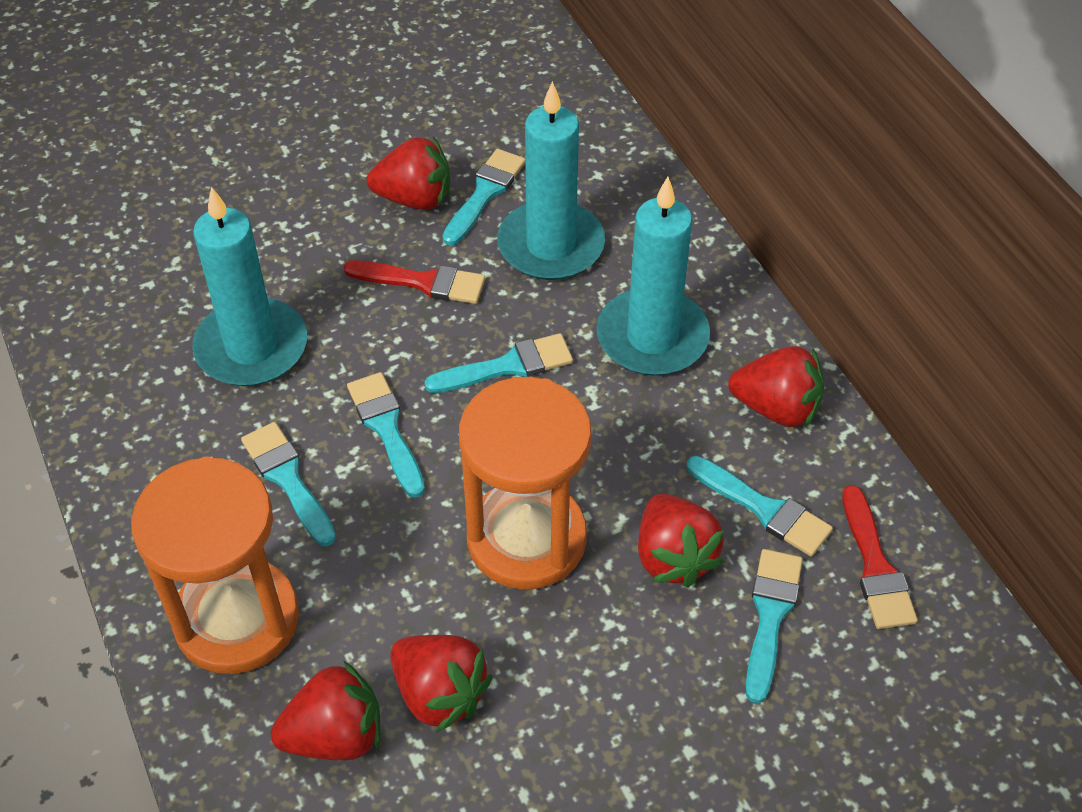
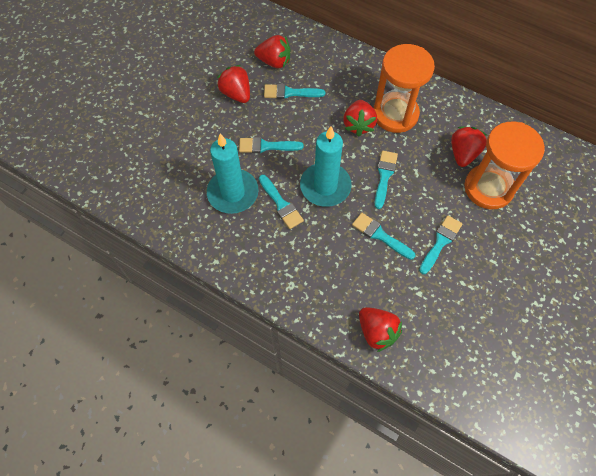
red brush: 2 -> 0
turquoise candle: 3 -> 2

